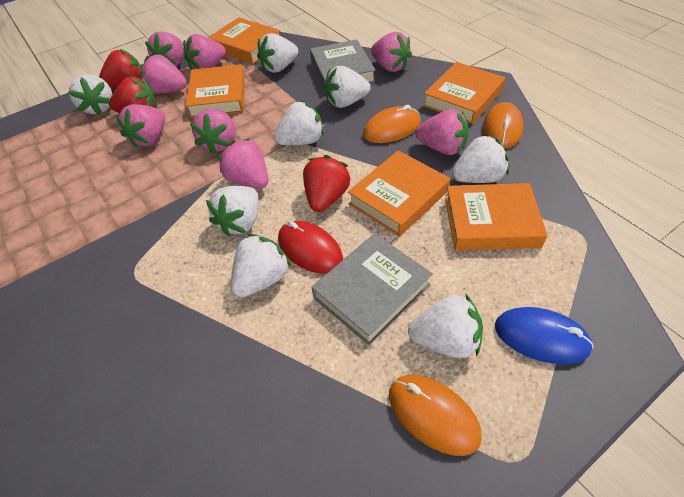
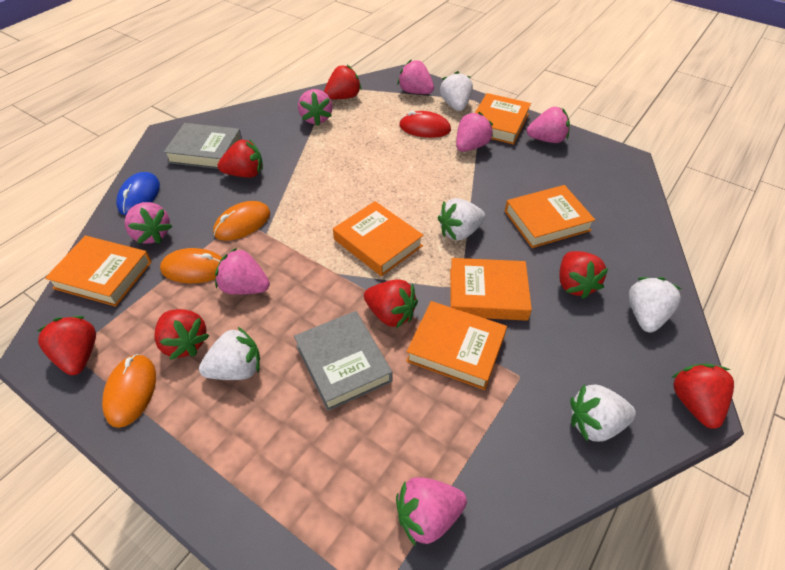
orange book: 5 -> 6
pink strawberry: 8 -> 7
red strawberry: 3 -> 7
white strawberry: 8 -> 5

